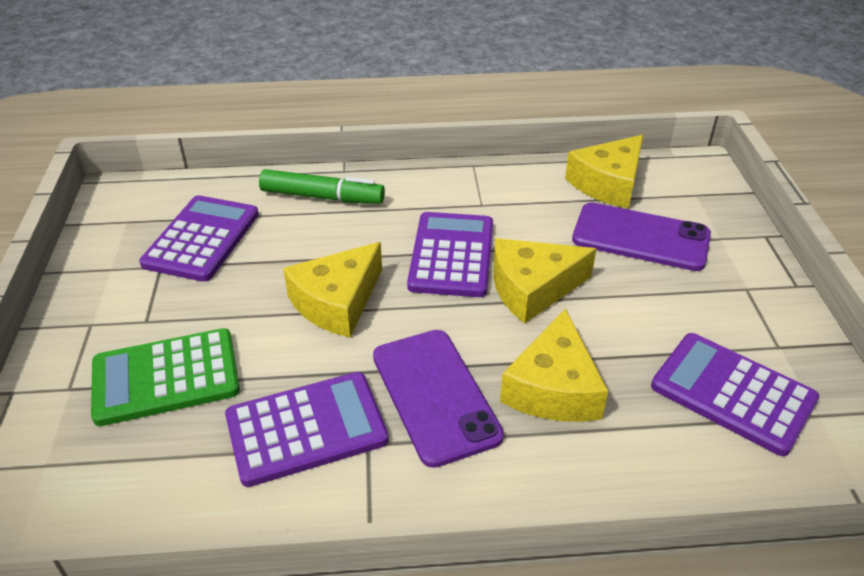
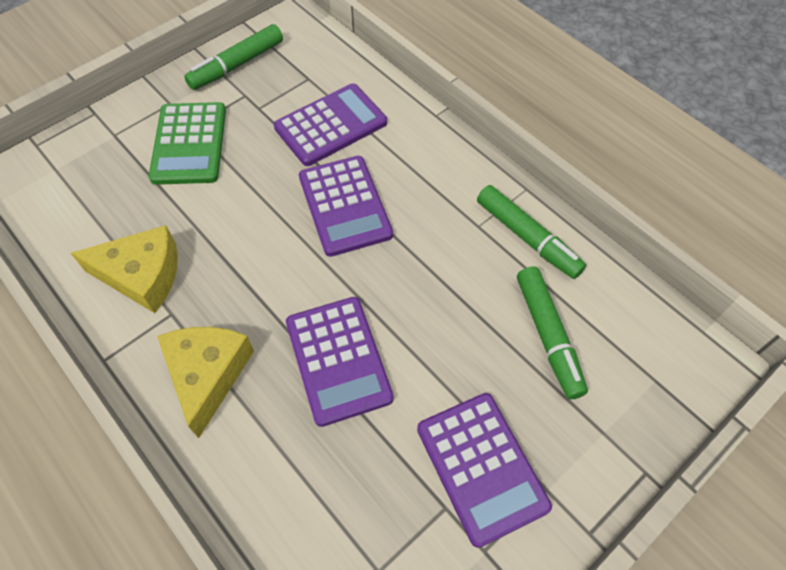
green marker: 1 -> 3
purple phone: 2 -> 0
yellow cheese: 4 -> 2

